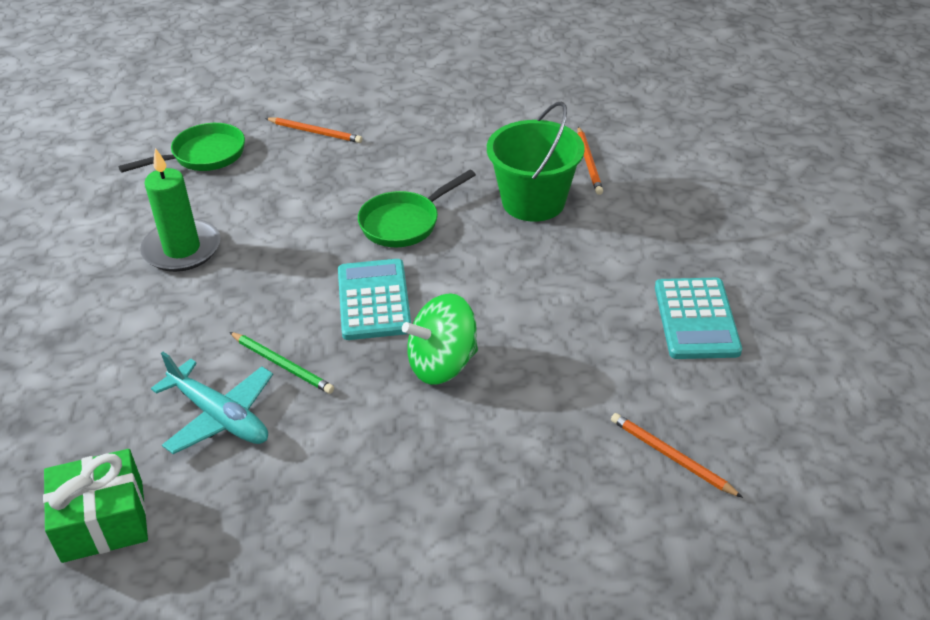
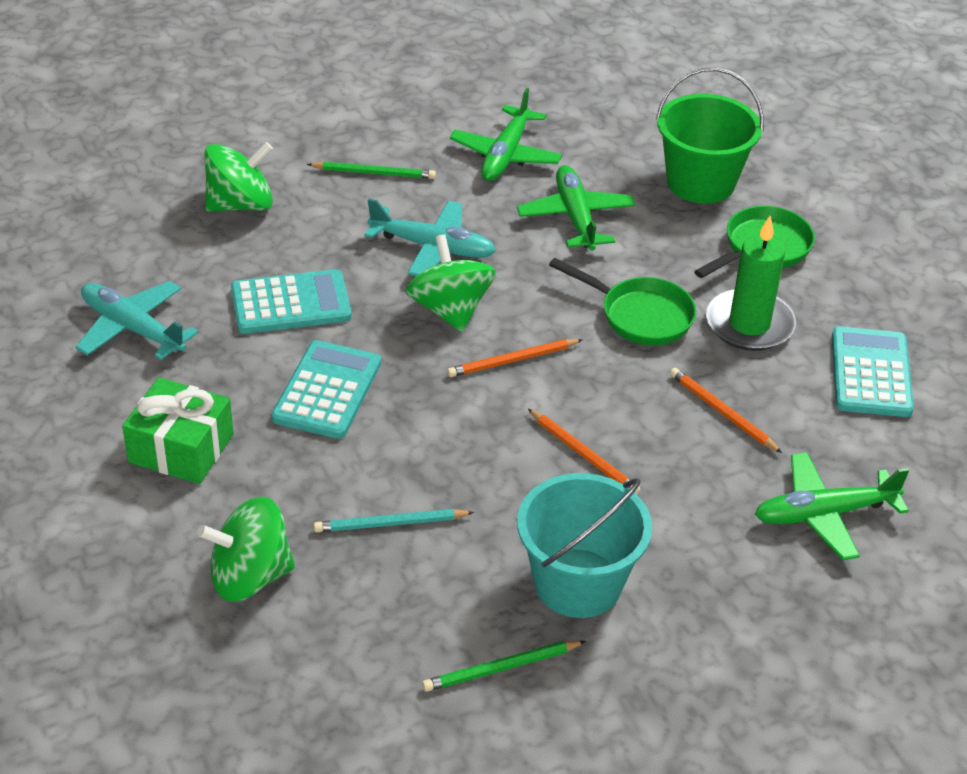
green pencil: 1 -> 2
green plane: 0 -> 3
green spinning top: 1 -> 3
turquoise bucket: 0 -> 1
turquoise calculator: 2 -> 3
turquoise pencil: 0 -> 1
turquoise plane: 1 -> 2

